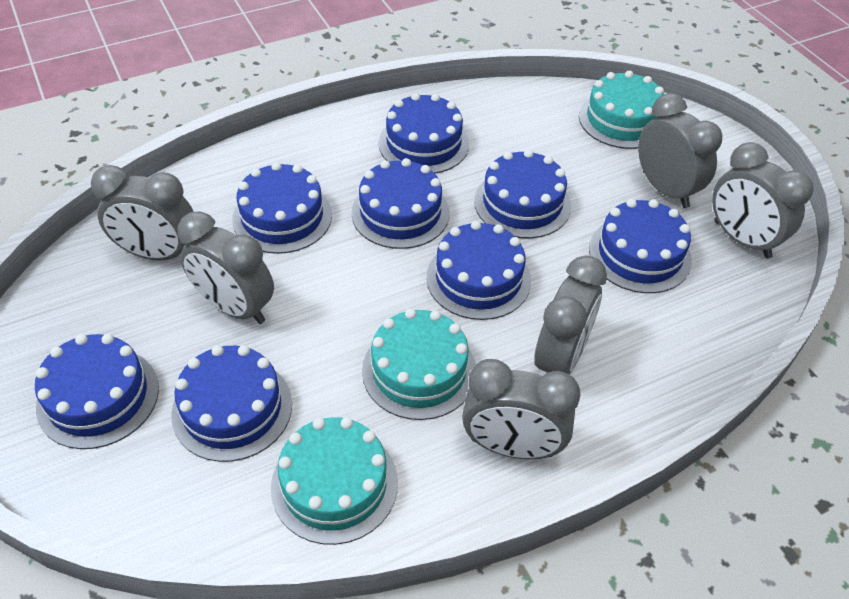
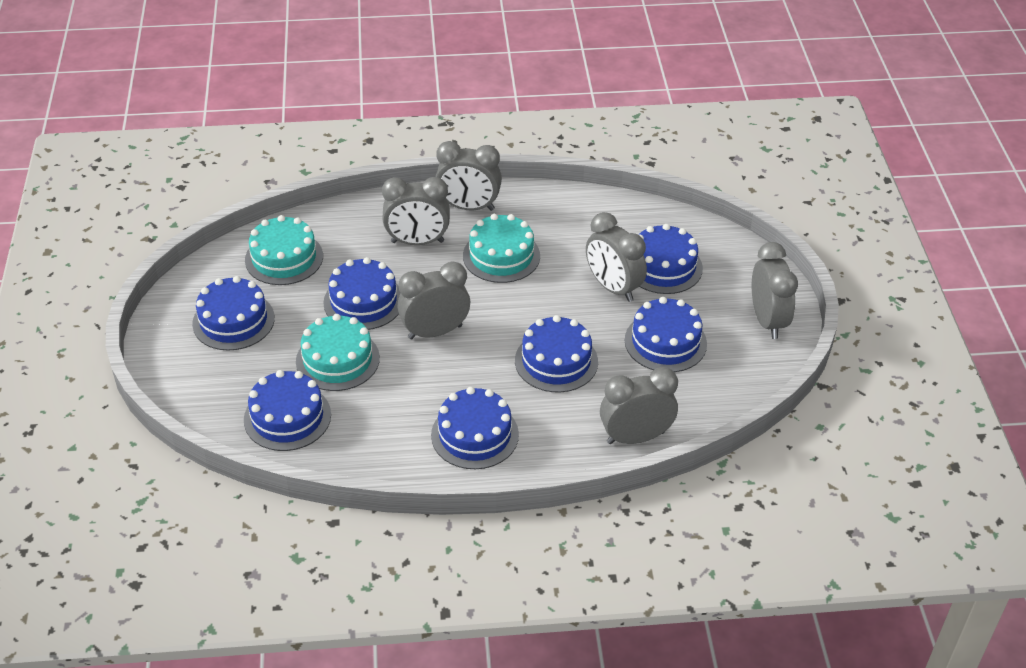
blue cake: 8 -> 7

